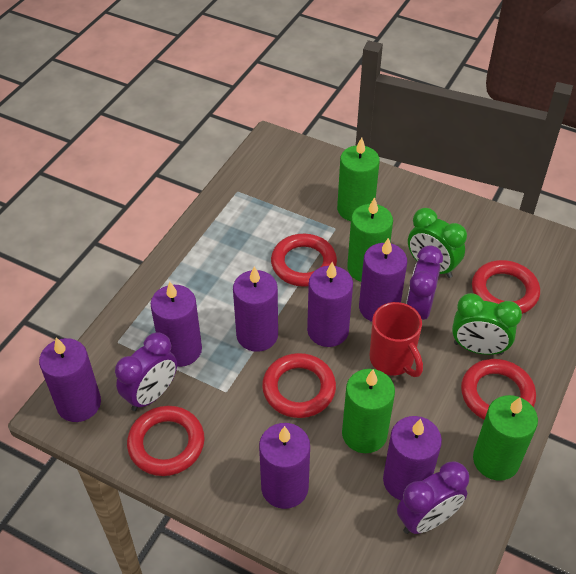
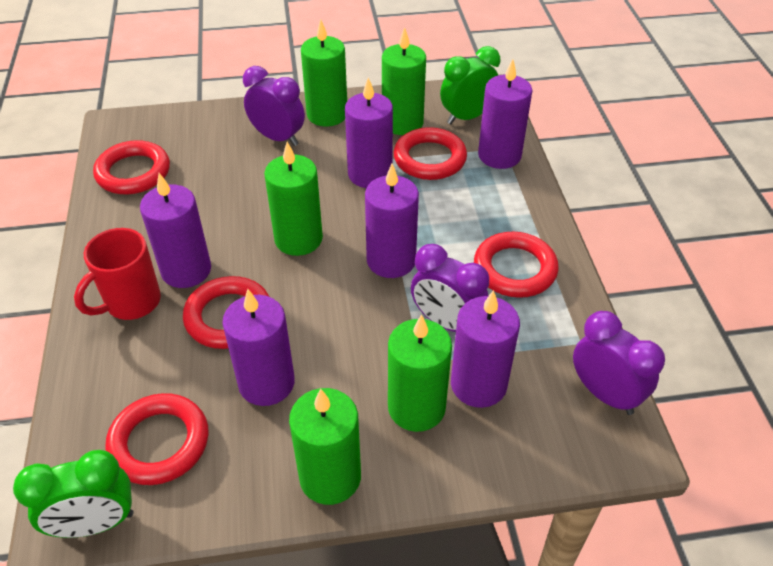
green candle: 4 -> 5
purple candle: 7 -> 6

